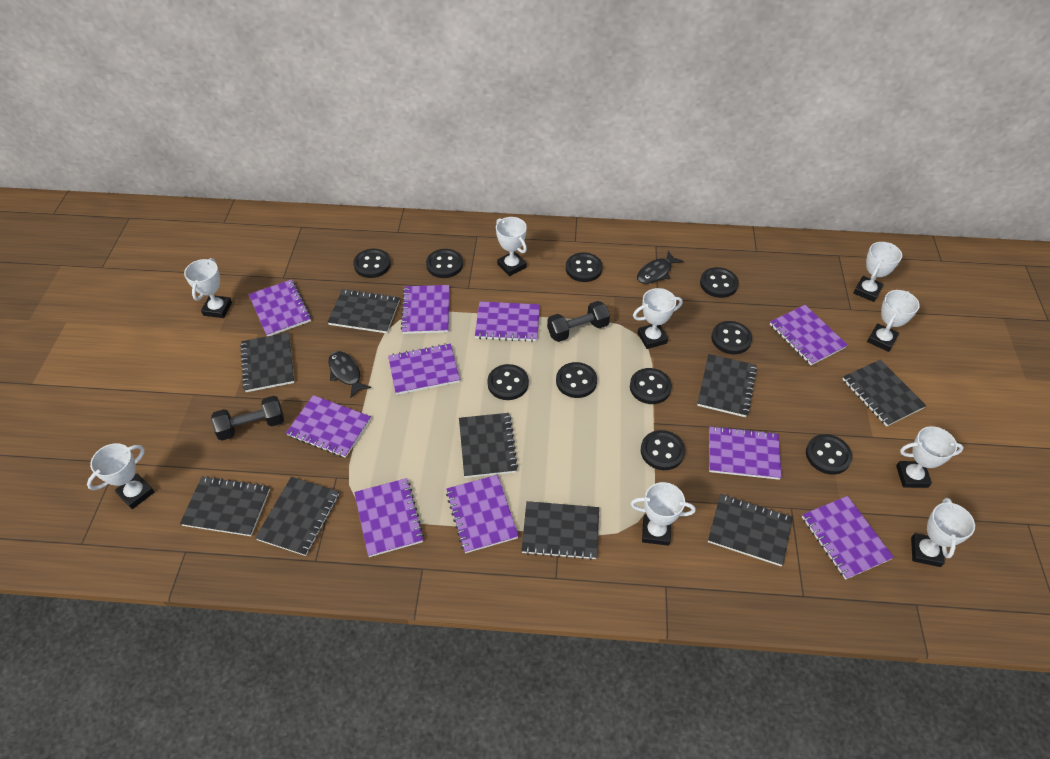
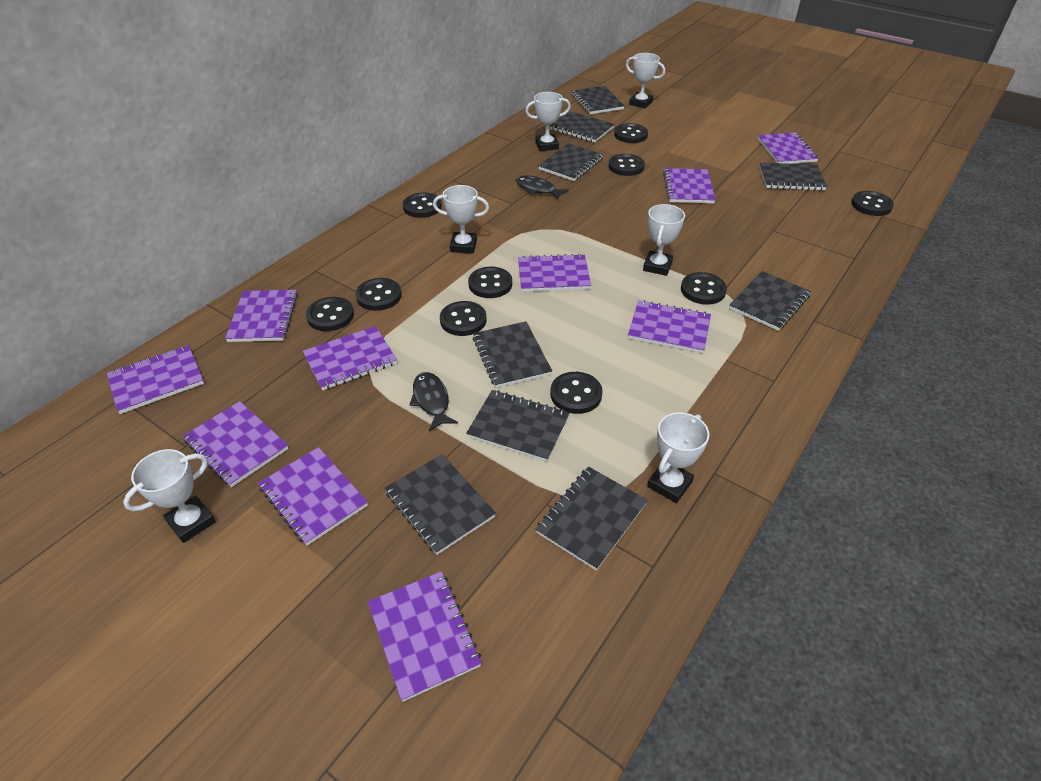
black dumbbell: 2 -> 0
white trophy: 9 -> 6

